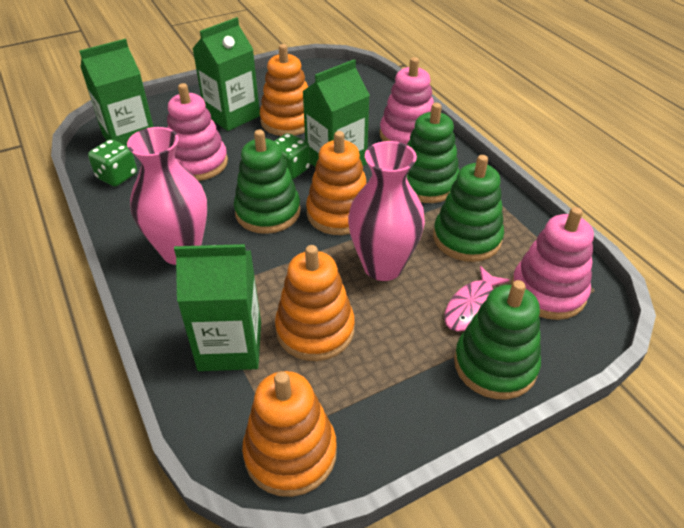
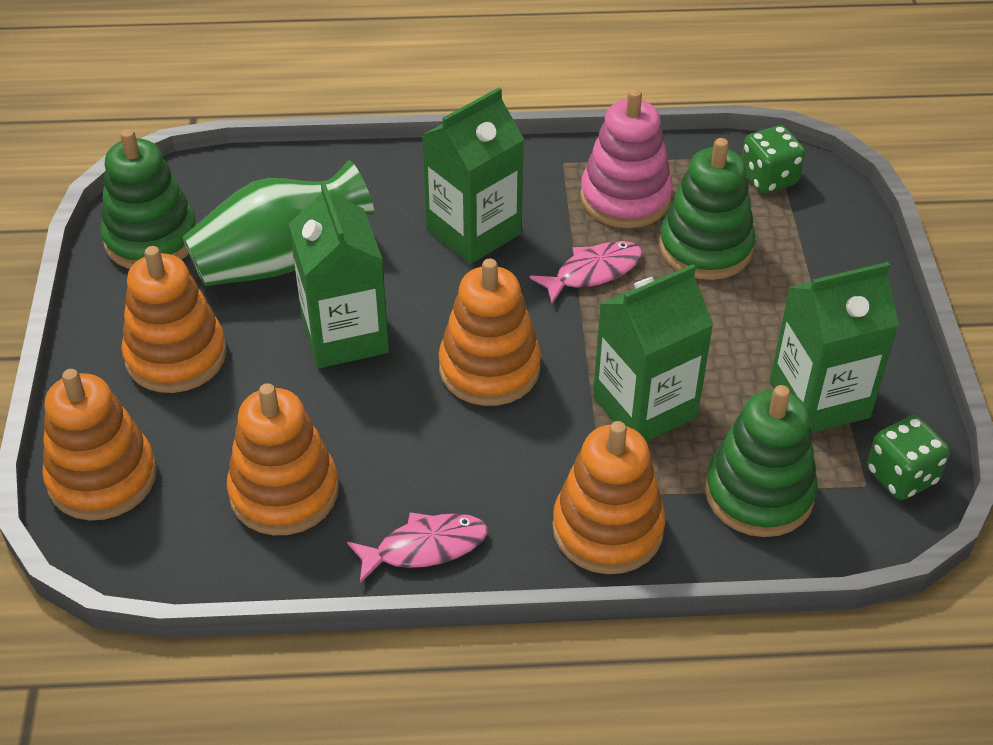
green stacking toy: 4 -> 3
green vase: 0 -> 1
orange stacking toy: 4 -> 5
pink fish: 1 -> 2
pink stacking toy: 3 -> 1
pink vase: 2 -> 0

